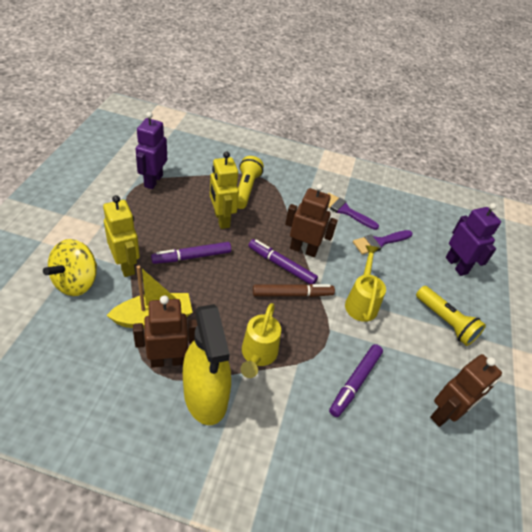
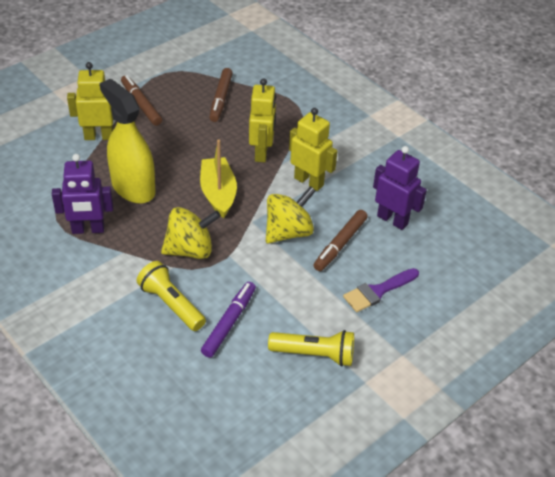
brown marker: 1 -> 3
brown robot: 3 -> 0
purple brush: 2 -> 1
purple marker: 3 -> 1
yellow robot: 2 -> 3
yellow spinning top: 1 -> 2
yellow watering can: 2 -> 0

